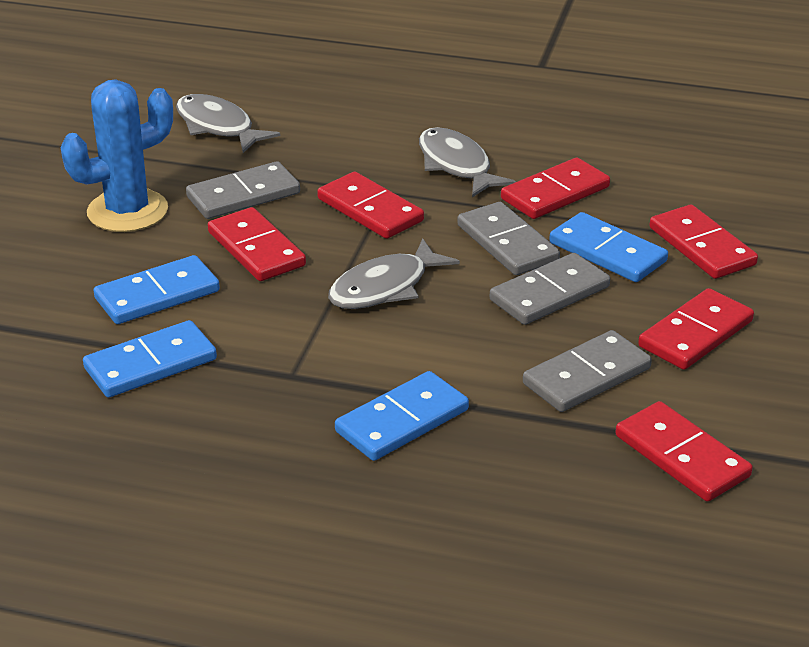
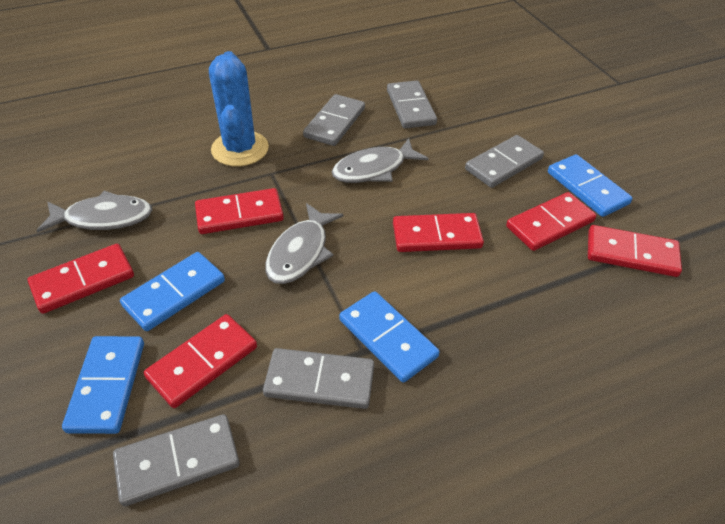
grey domino: 4 -> 5

